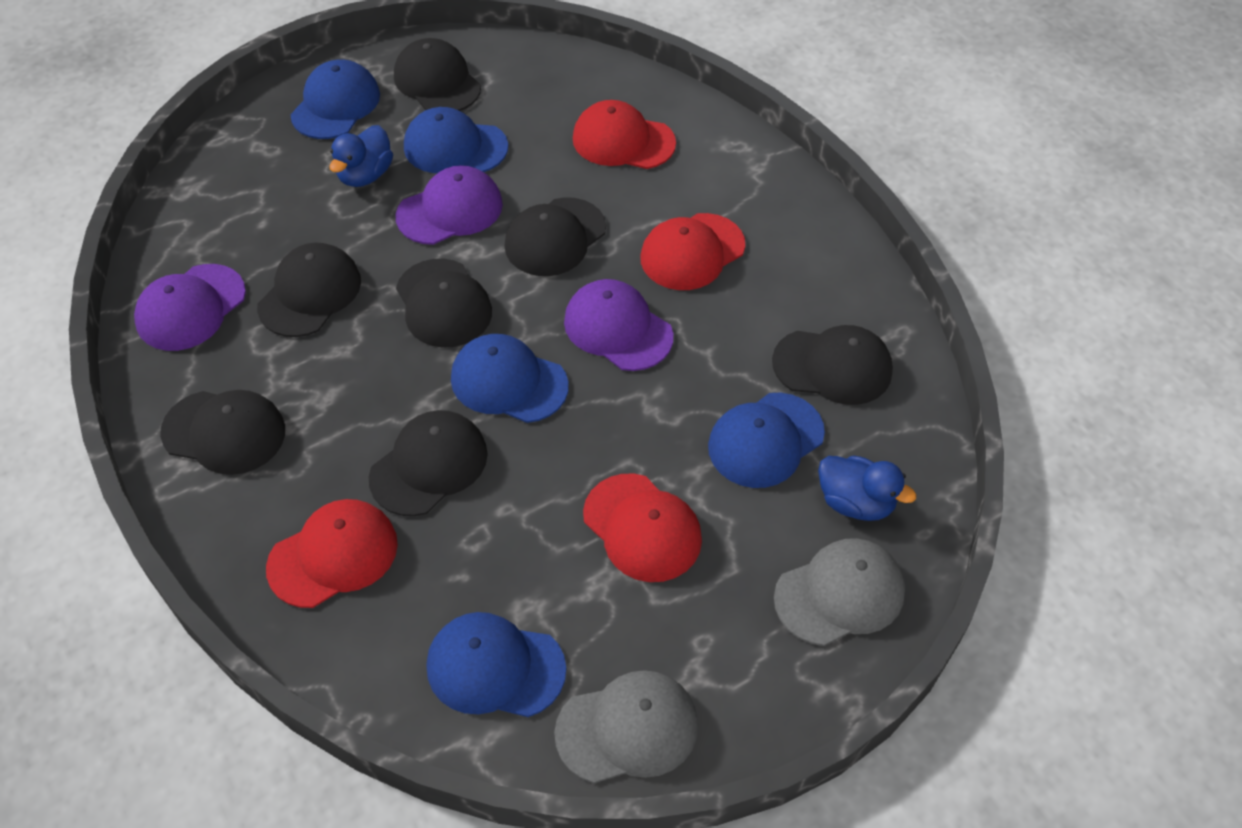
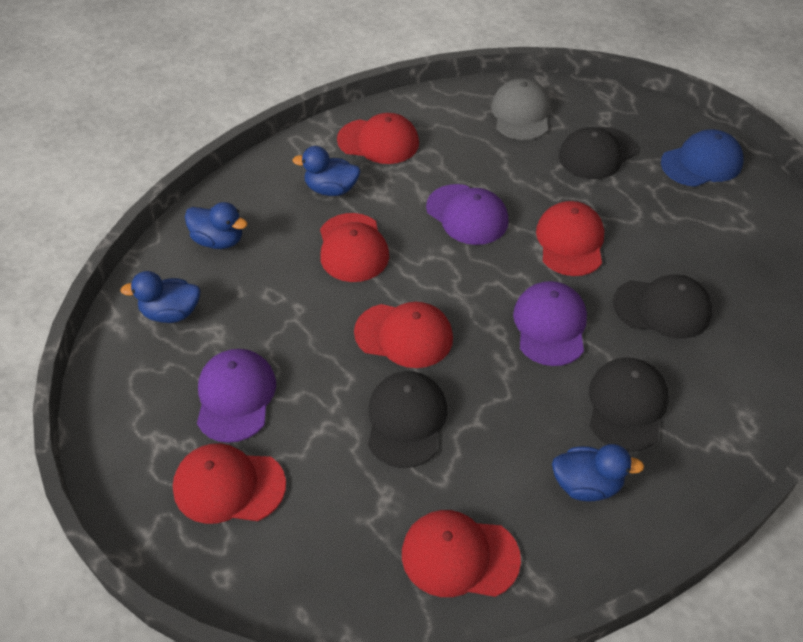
black cap: 7 -> 4
blue cap: 5 -> 1
blue duck: 2 -> 4
grey cap: 2 -> 1
red cap: 4 -> 6

